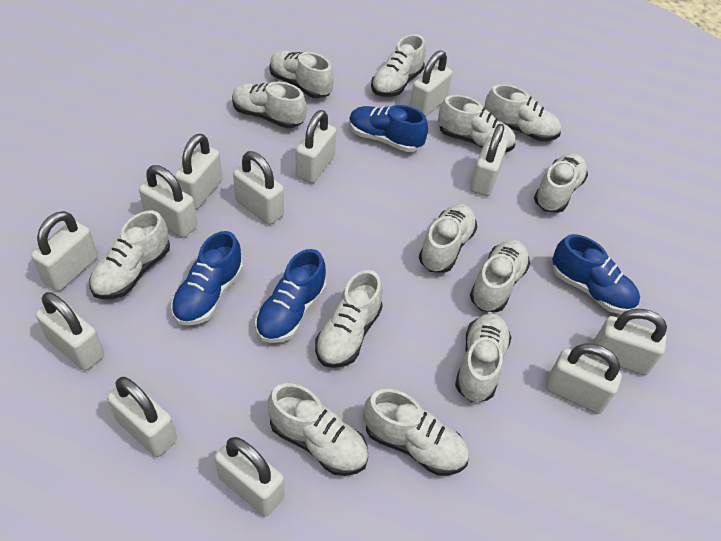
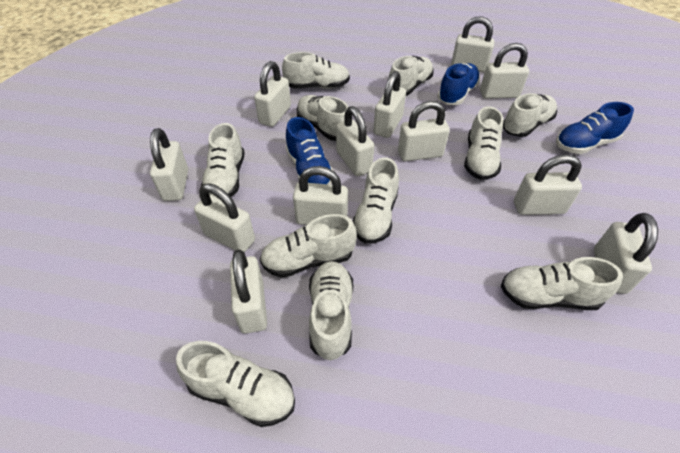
blue shoe: 4 -> 3
white shoe: 13 -> 11

